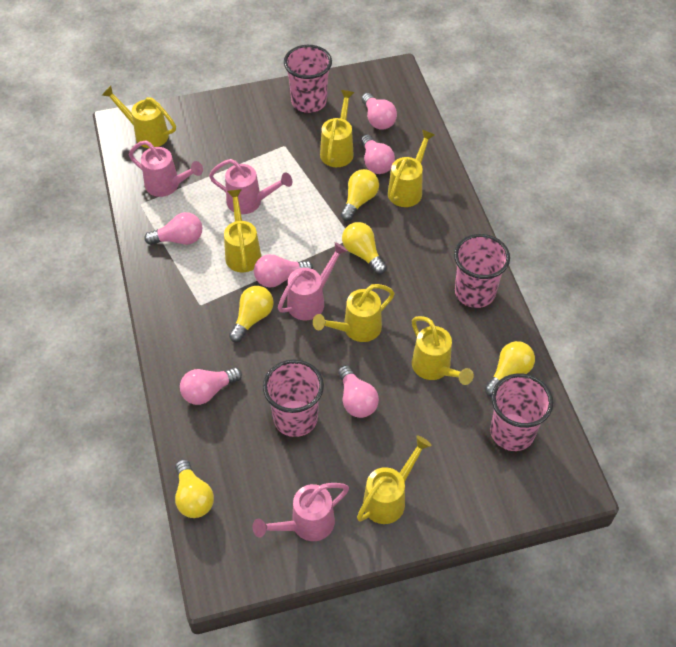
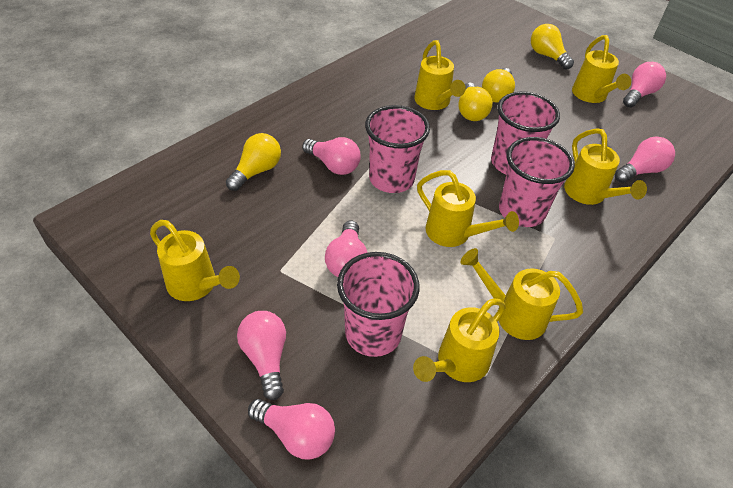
pink watering can: 4 -> 0
yellow light bulb: 5 -> 4

